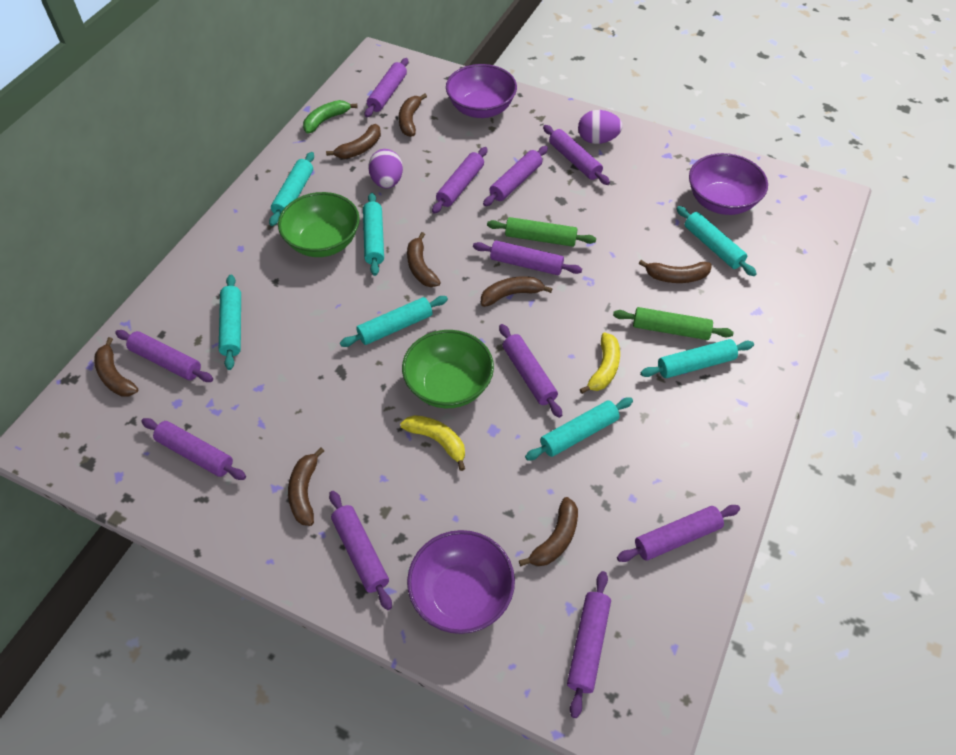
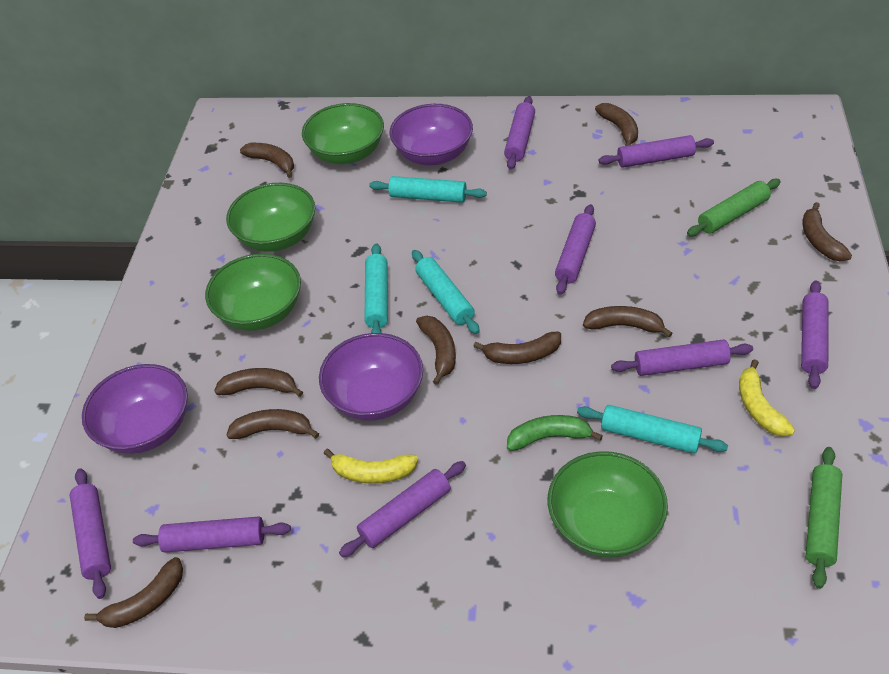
brown banana: 8 -> 9
green bowl: 2 -> 4
purple egg: 2 -> 0
purple rolling pin: 11 -> 8
turquoise rolling pin: 7 -> 4

